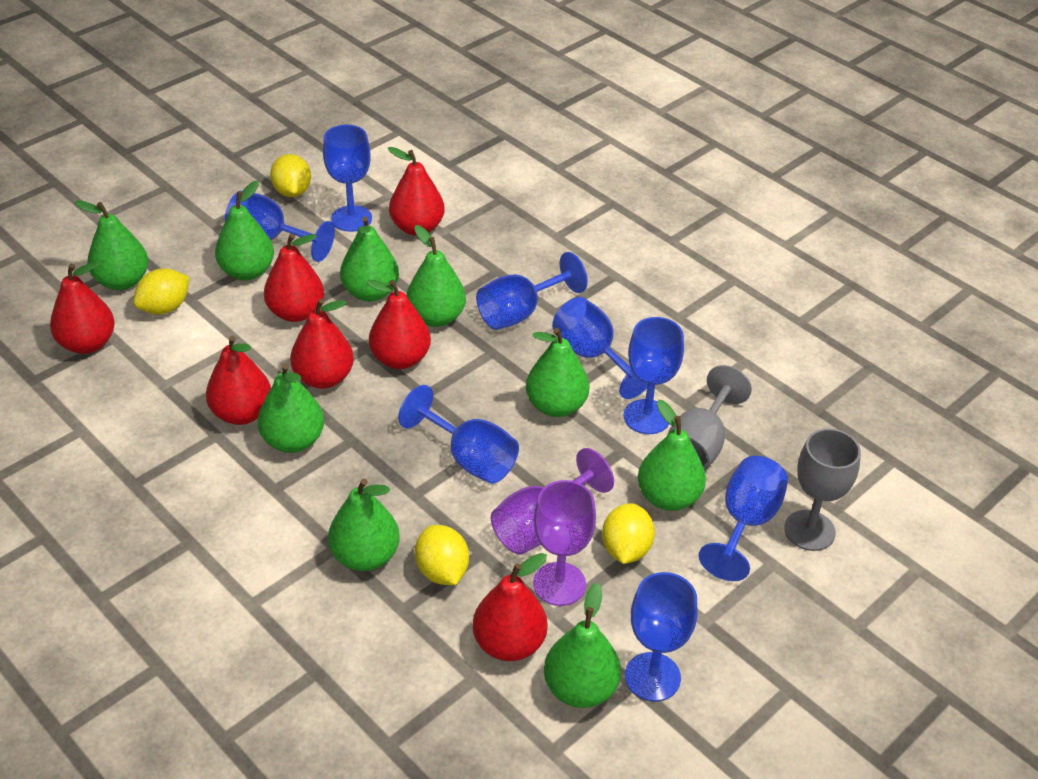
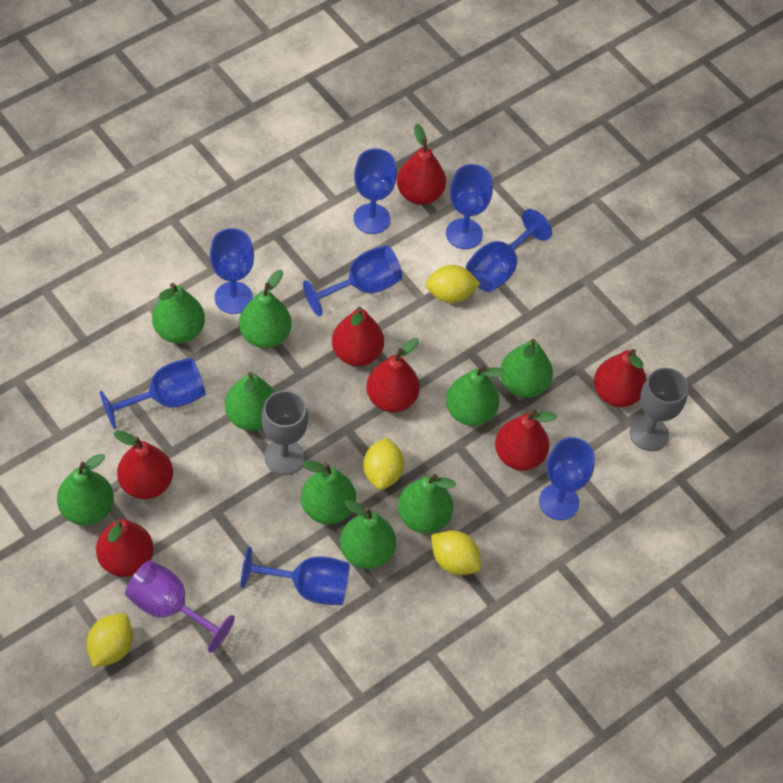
purple goblet: 2 -> 1

